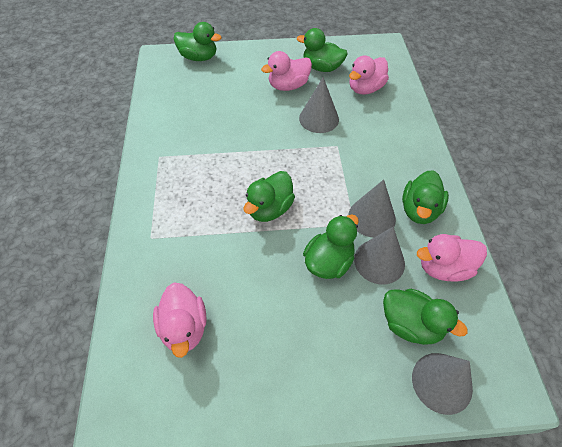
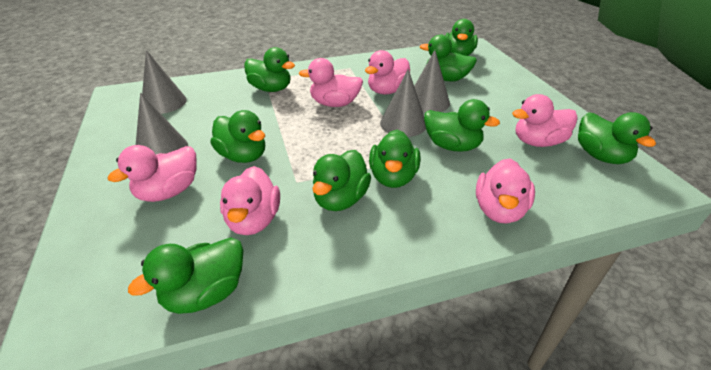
green duck: 6 -> 9
pink duck: 4 -> 6

